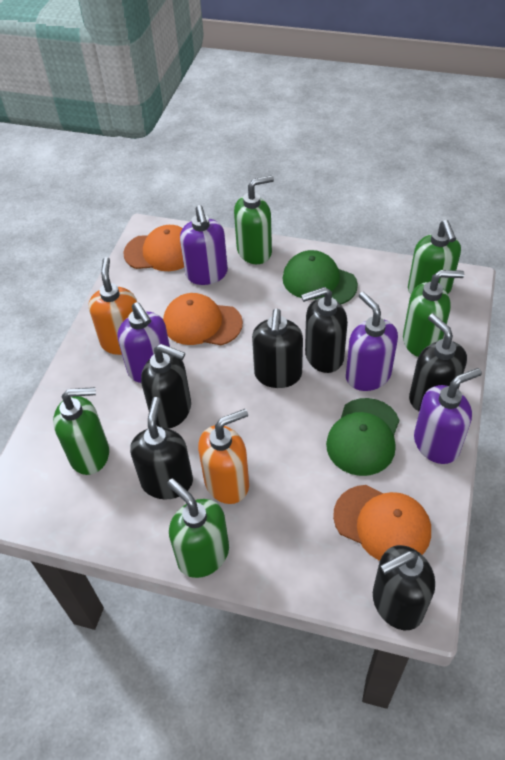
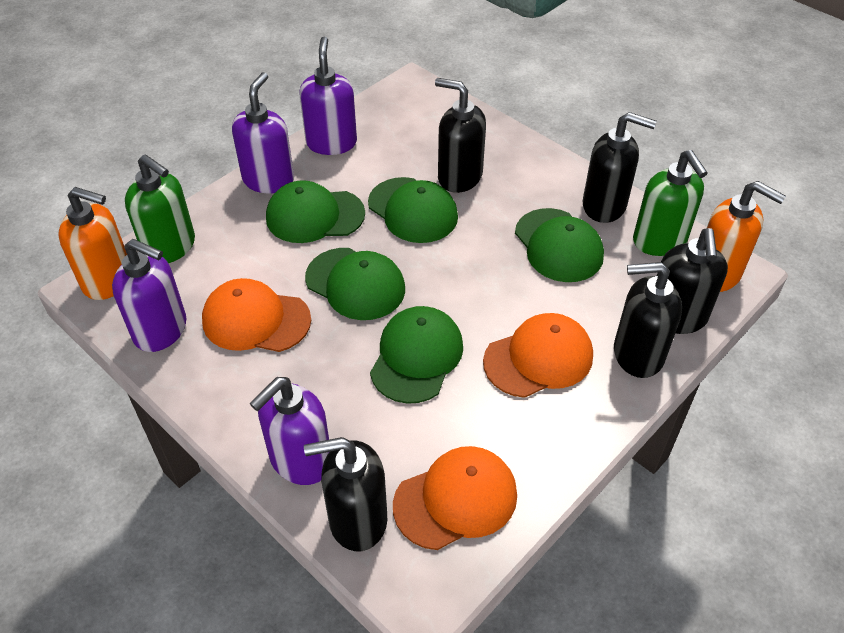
black soap dispenser: 6 -> 5
green cap: 2 -> 5
green soap dispenser: 5 -> 2

